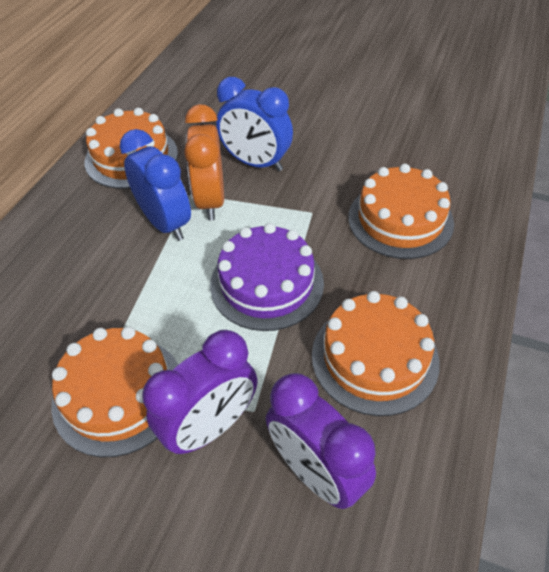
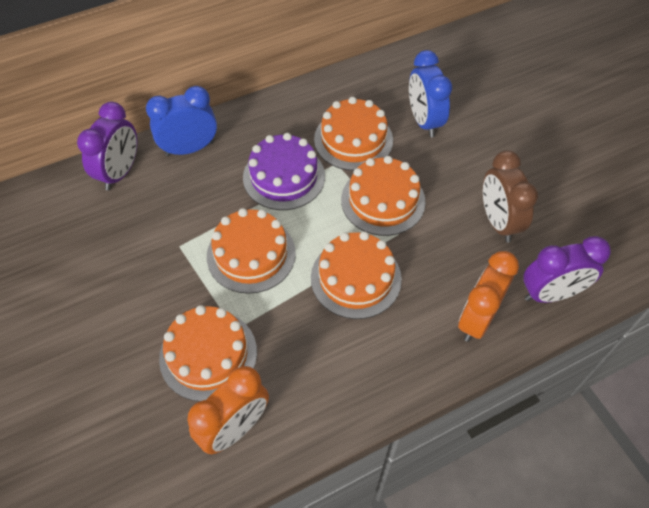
brown clock: 0 -> 1
orange cake: 4 -> 5
orange clock: 1 -> 2

